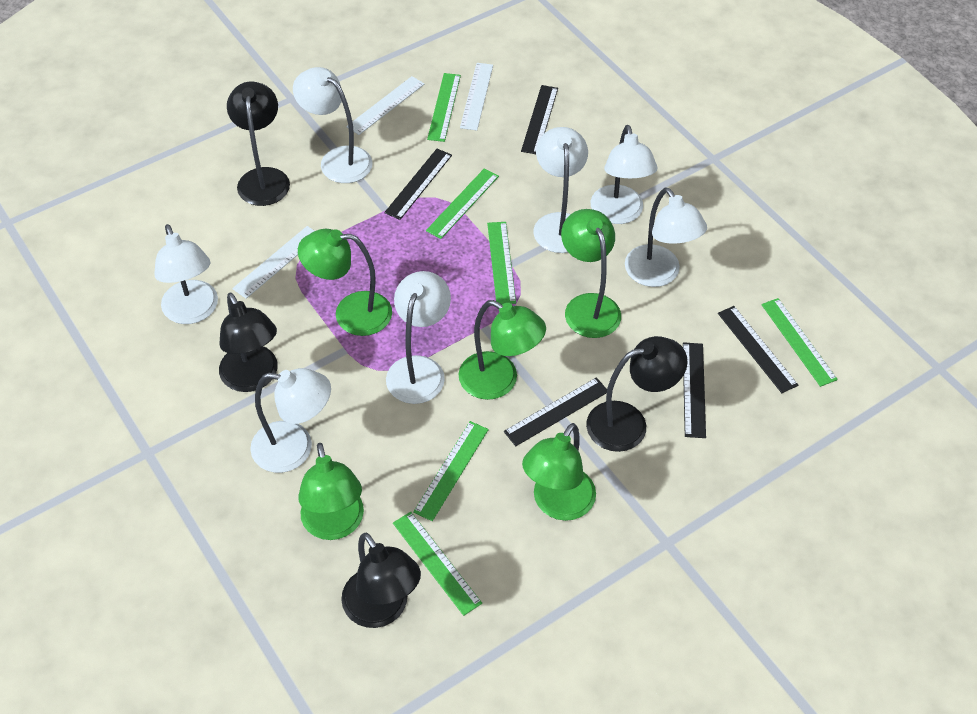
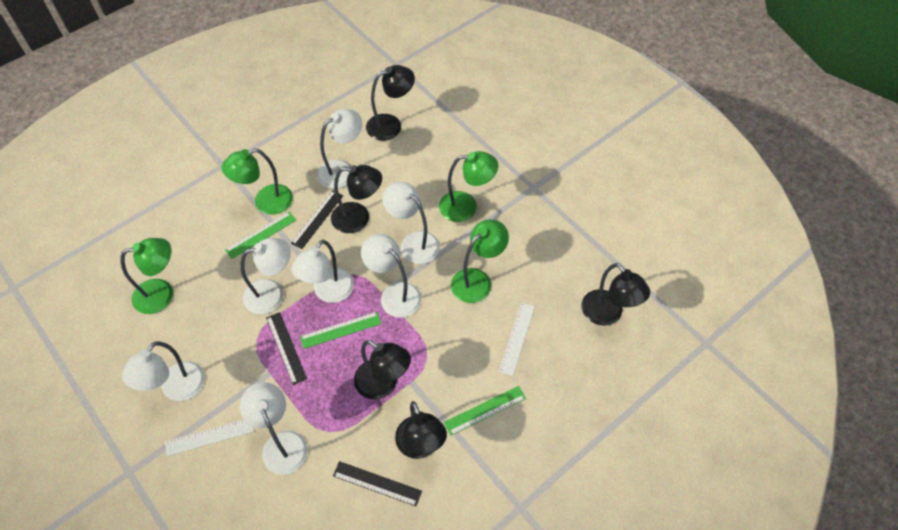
black lamp: 4 -> 5
black ruler: 5 -> 3
green lamp: 5 -> 4
green ruler: 6 -> 3
white ruler: 3 -> 2

